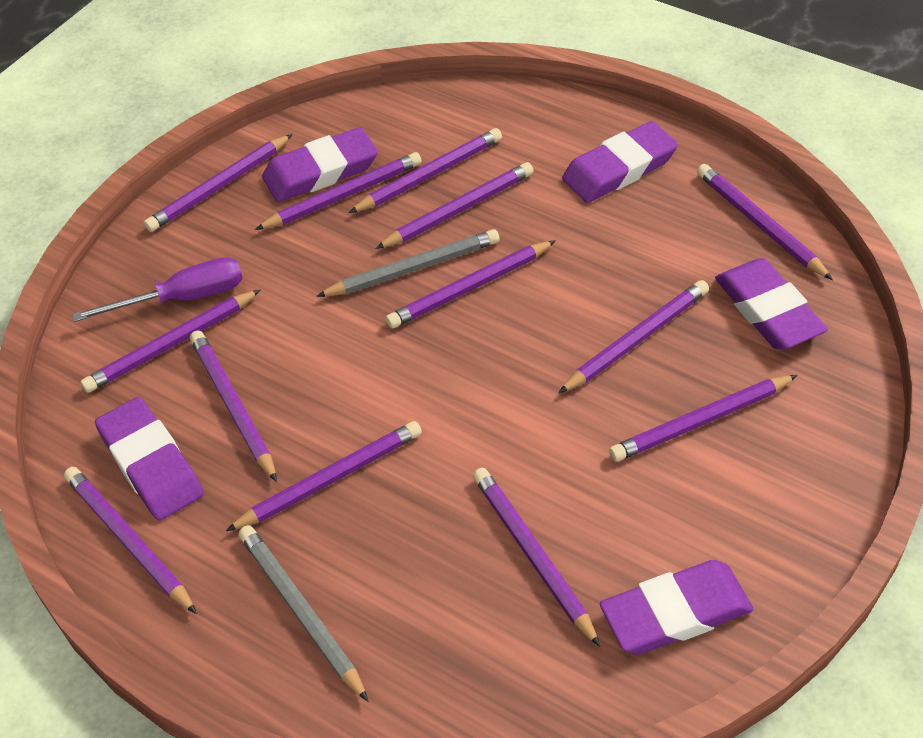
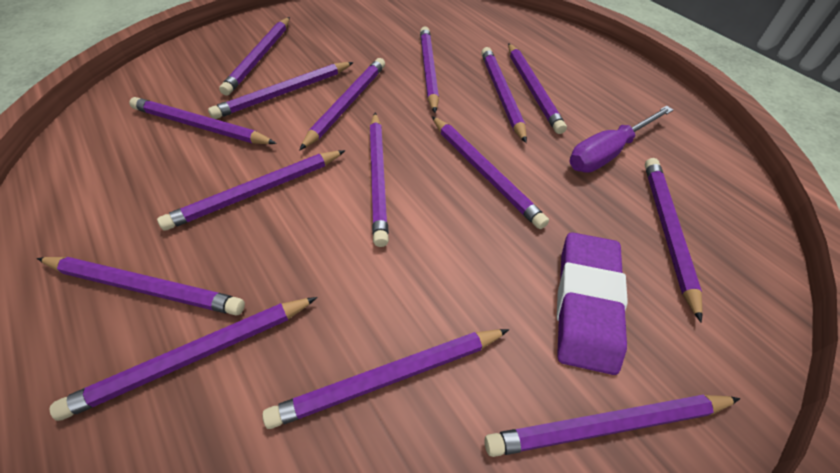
grey pencil: 2 -> 0
purple eraser: 5 -> 1
purple pencil: 13 -> 15

